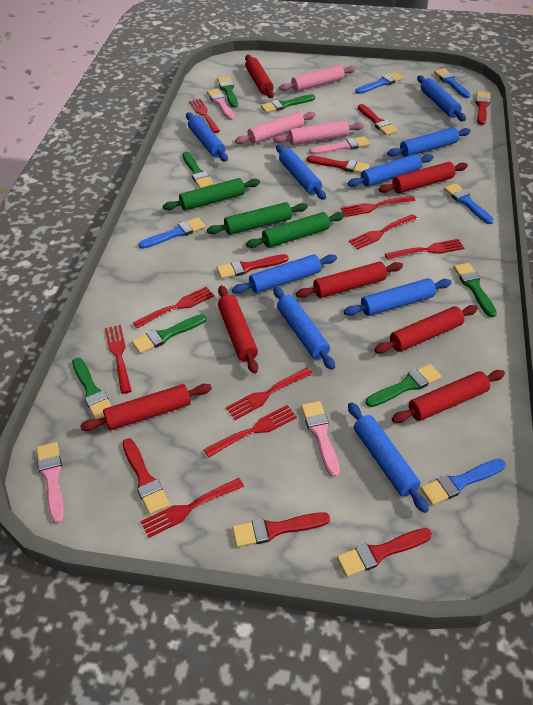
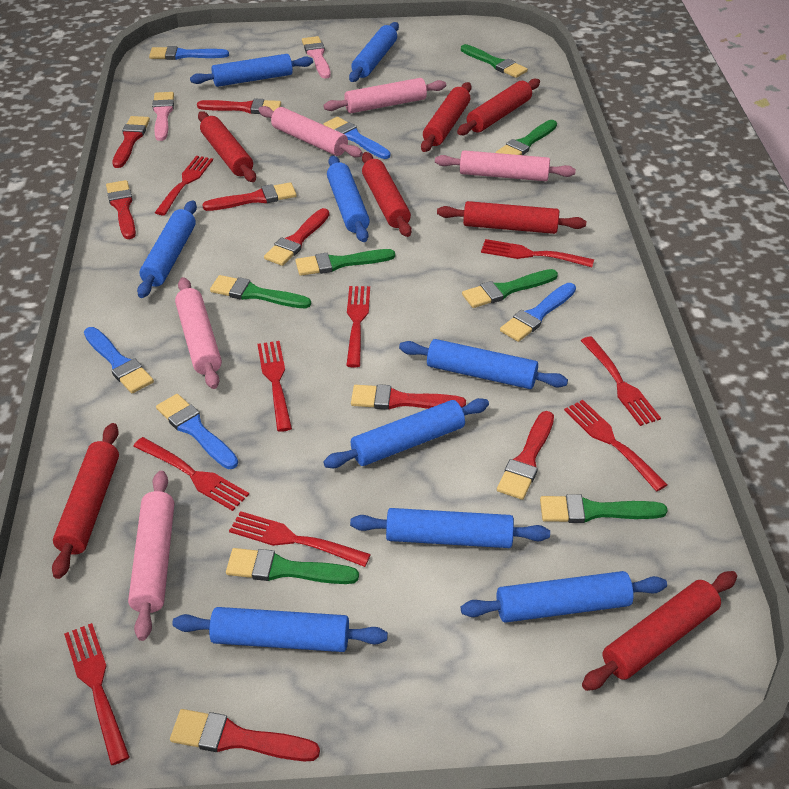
green rolling pin: 3 -> 0
pink brush: 4 -> 2
pink rolling pin: 3 -> 5
red brush: 7 -> 8

